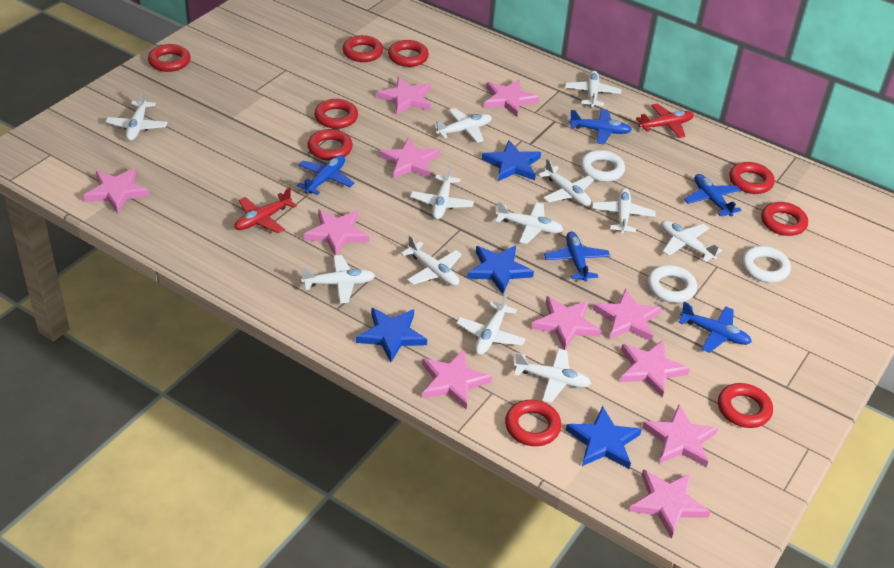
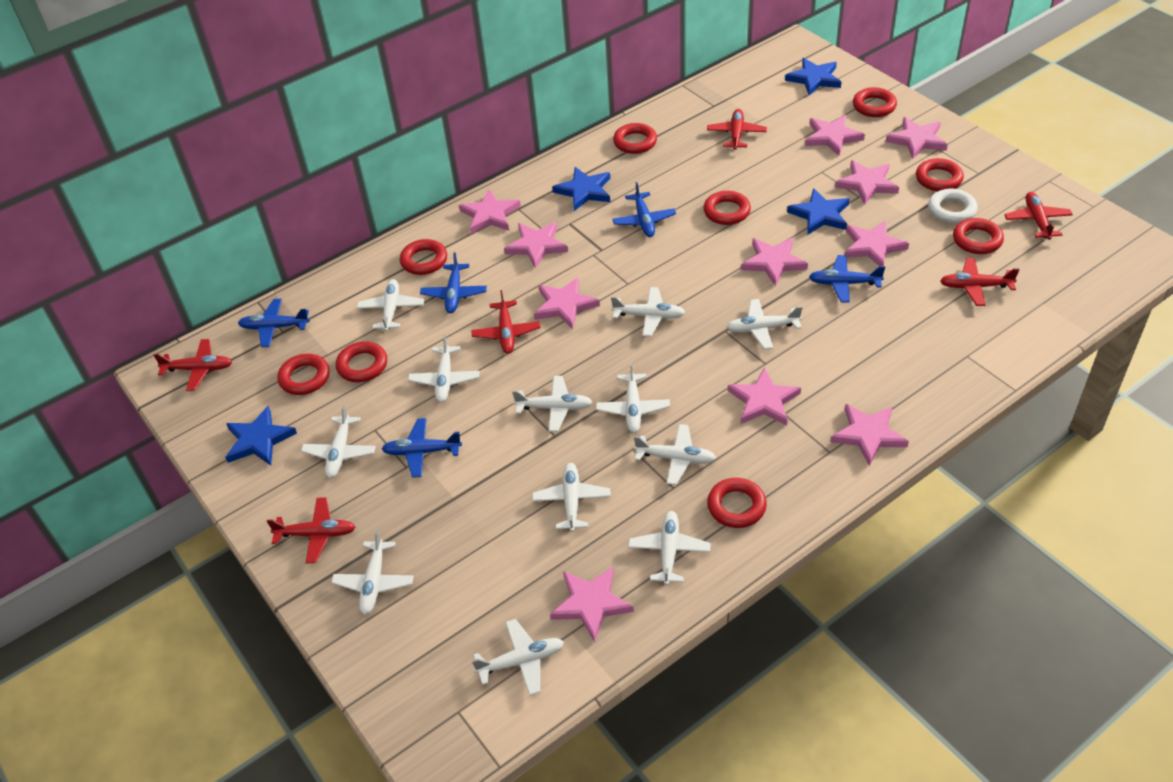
red plane: 2 -> 6
white ring: 3 -> 1

